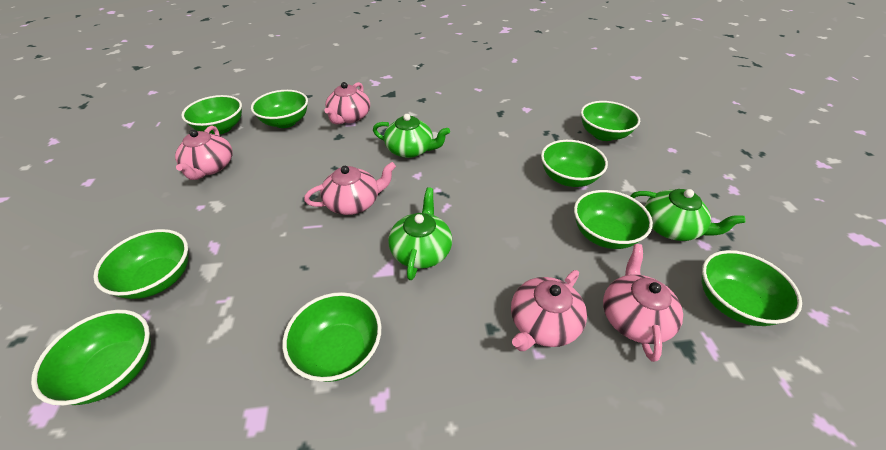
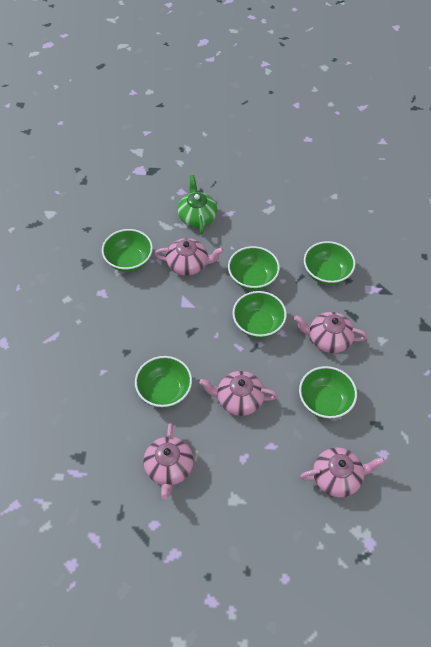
green bowl: 9 -> 6
green teapot: 3 -> 1

